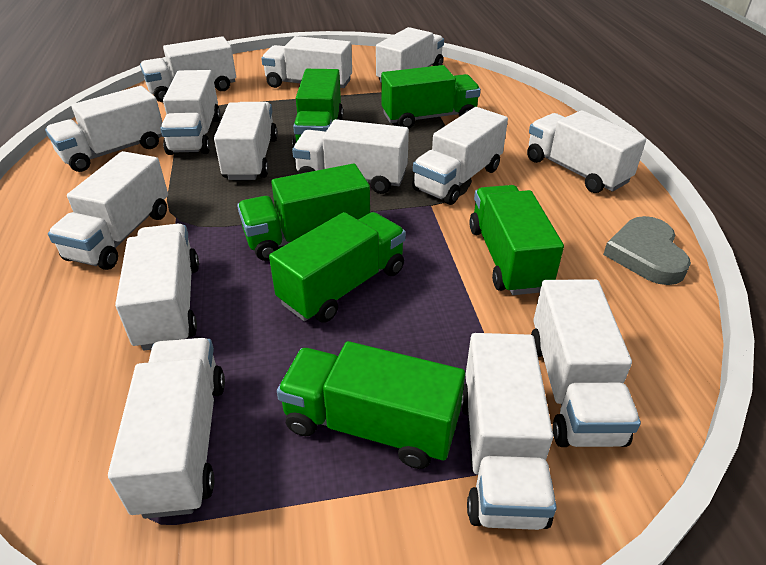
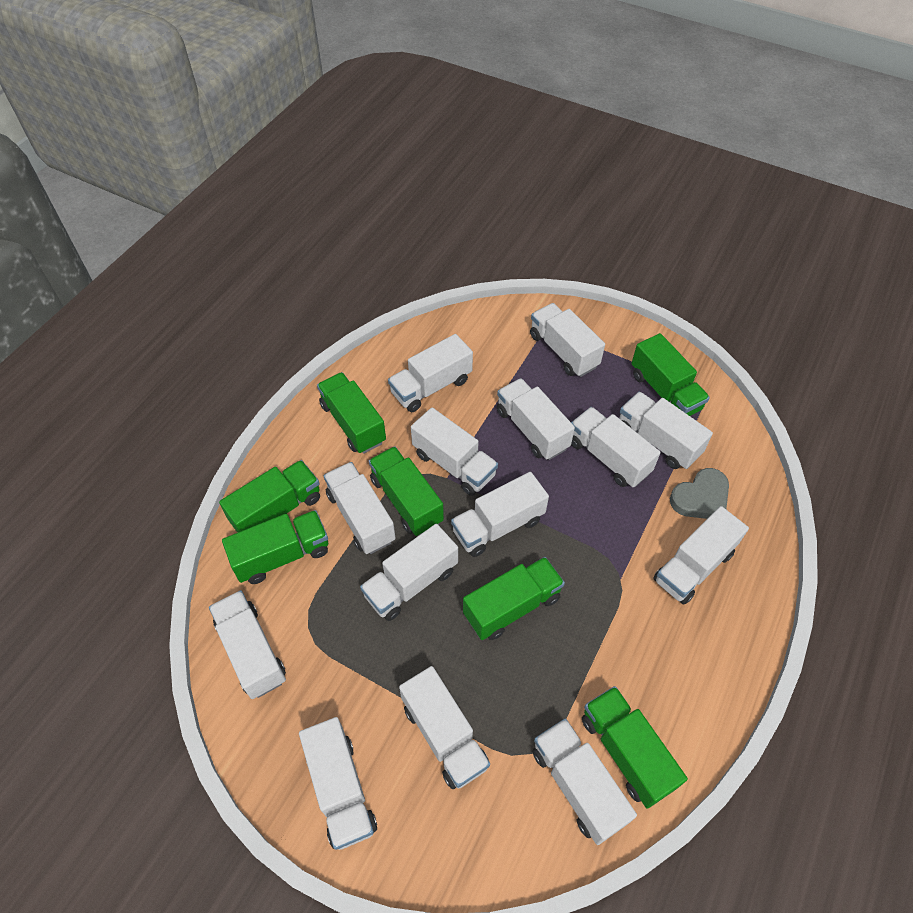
green truck: 6 -> 7

